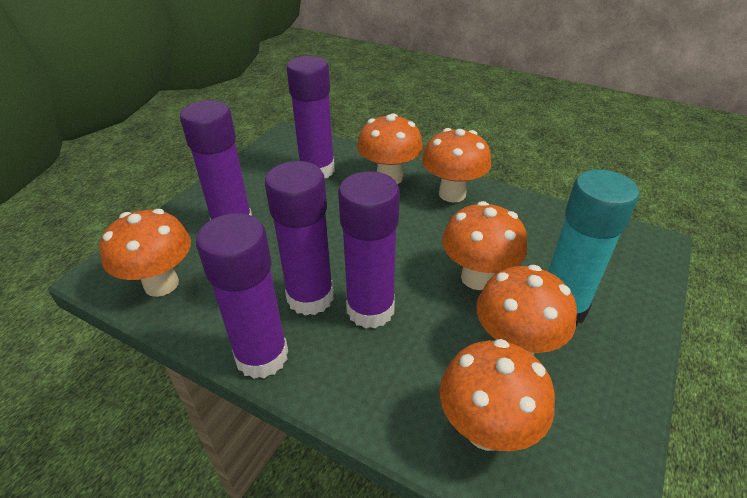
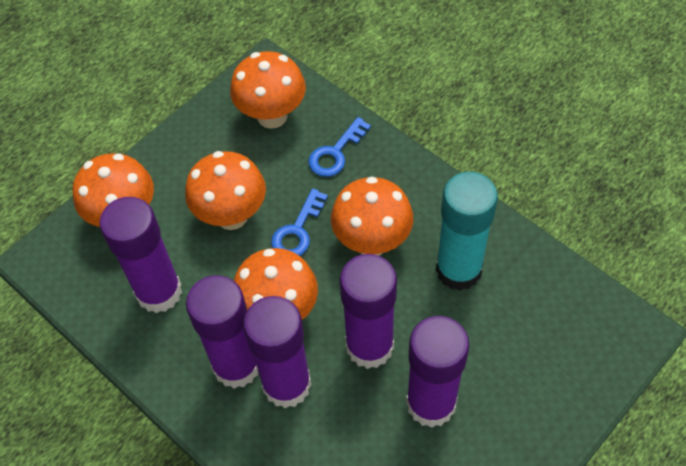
blue key: 0 -> 2
orange mushroom: 6 -> 5

